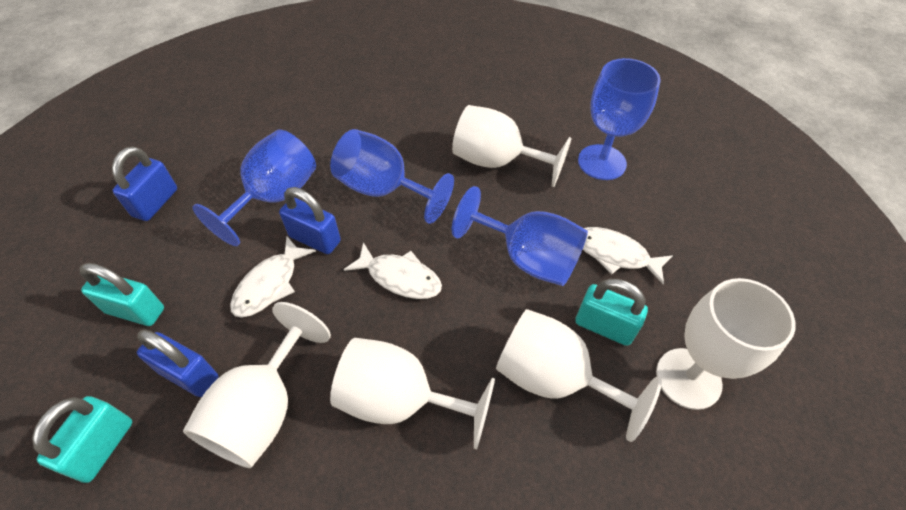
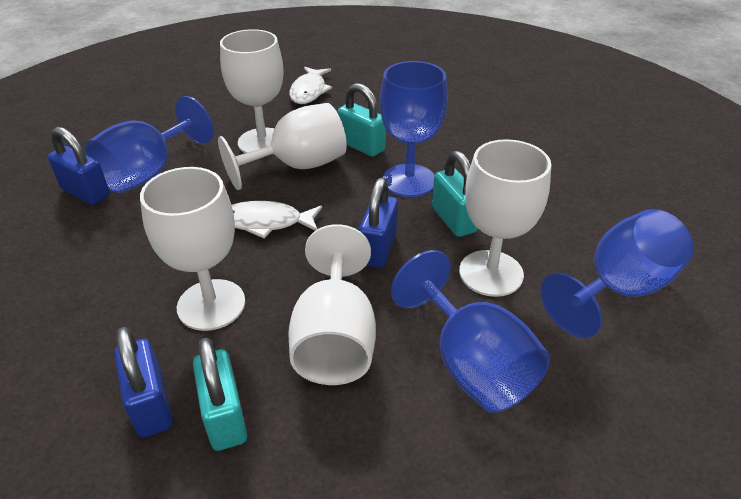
white fish: 3 -> 2

